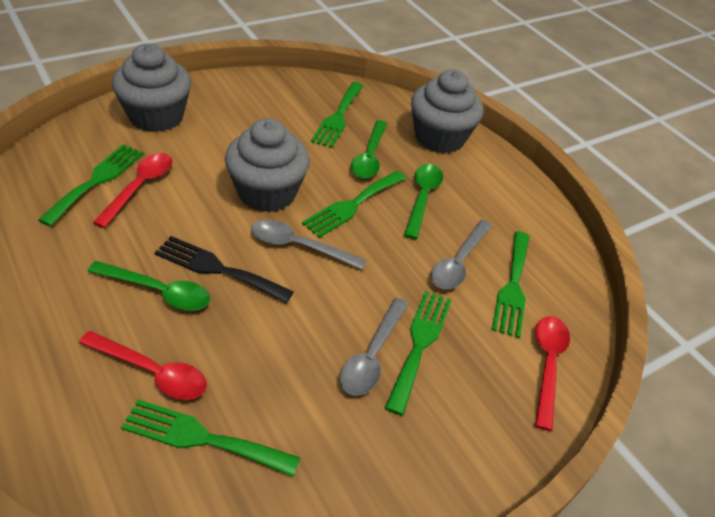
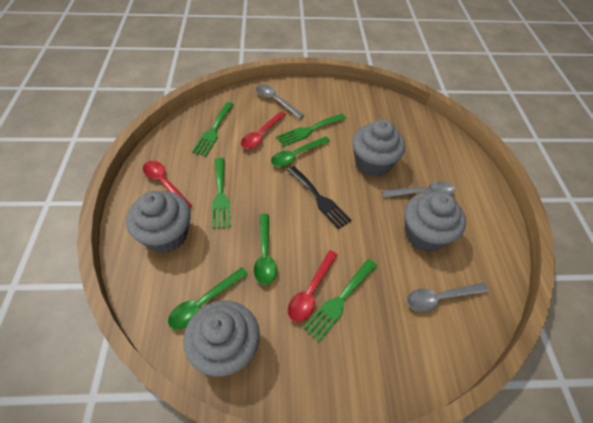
green fork: 6 -> 4
grey cupcake: 3 -> 4

